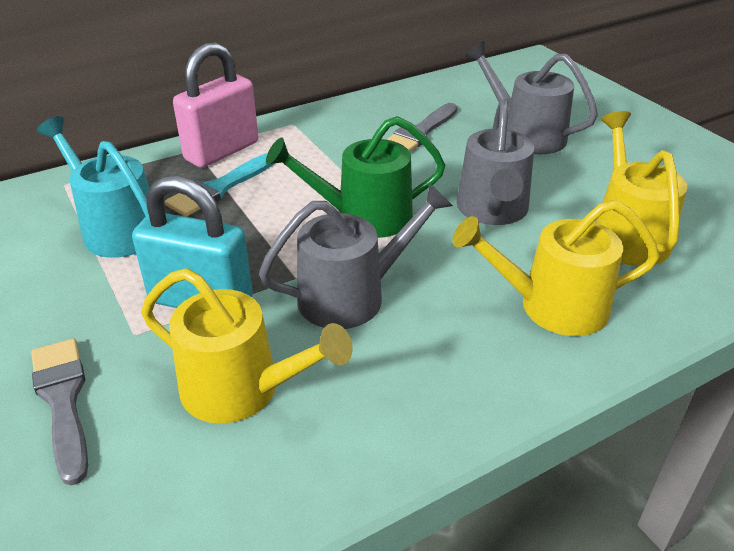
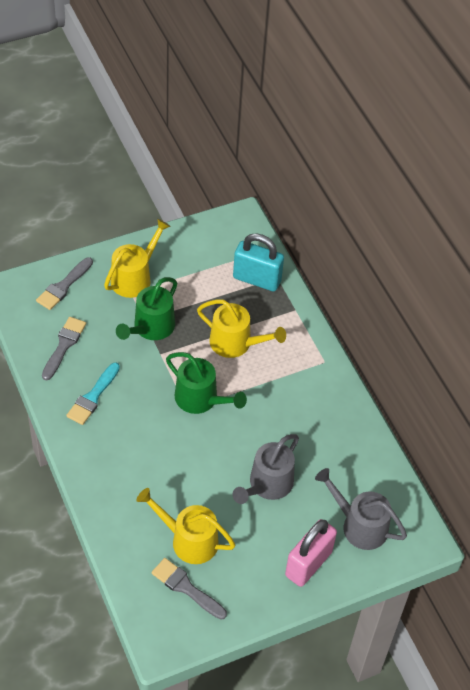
green watering can: 1 -> 2
grey brush: 2 -> 3
grey watering can: 3 -> 2
turquoise watering can: 1 -> 0

